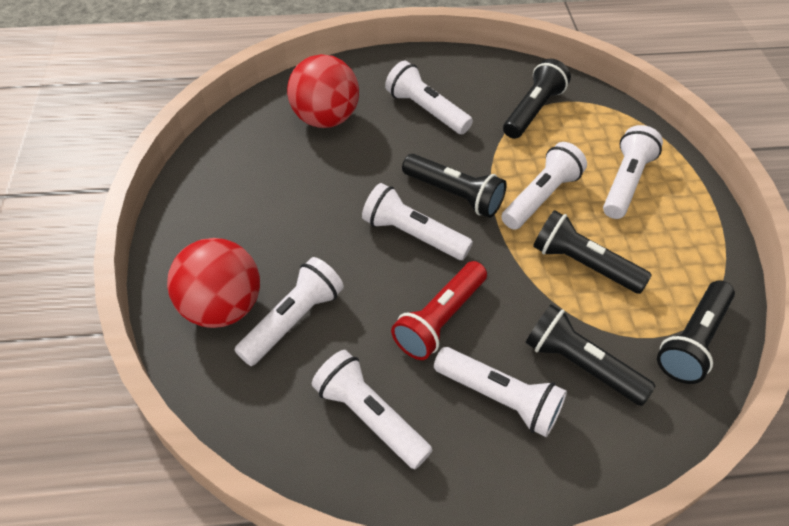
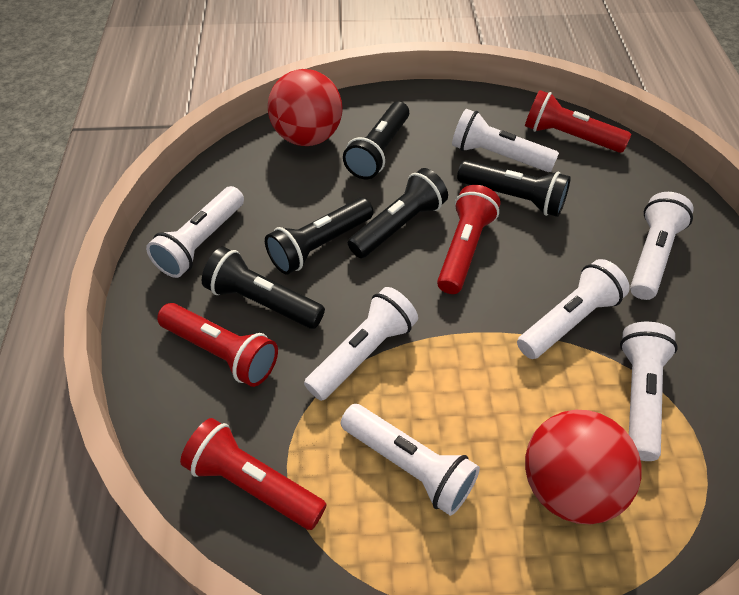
red flashlight: 1 -> 4

